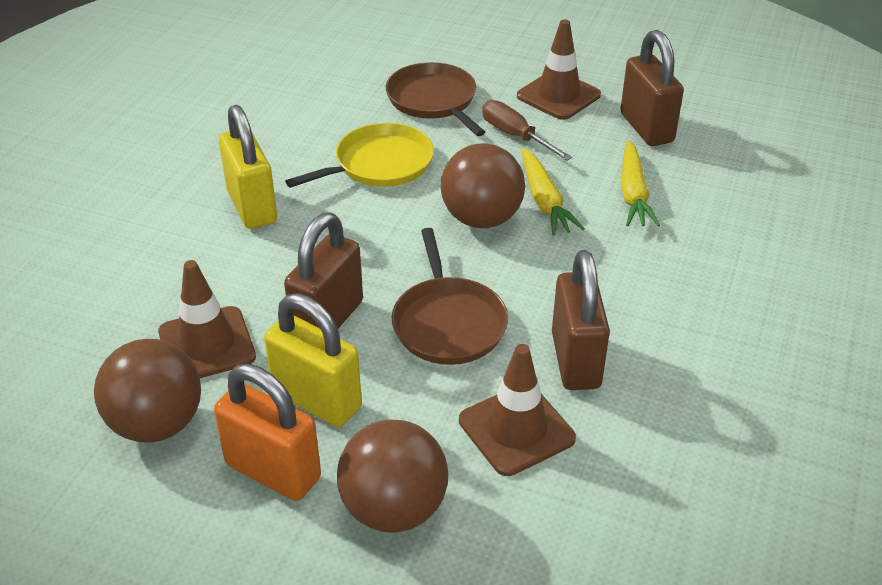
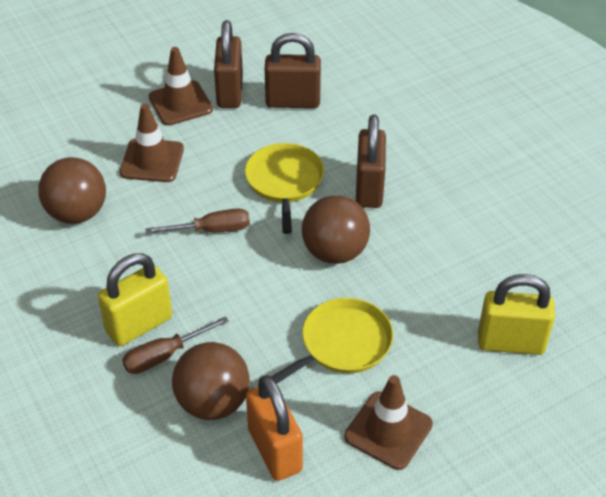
brown pan: 2 -> 0
brown screwdriver: 1 -> 2
yellow carrot: 2 -> 0
yellow pan: 1 -> 2

